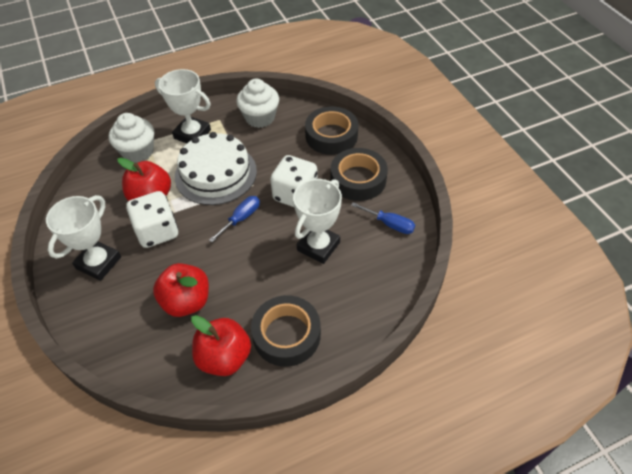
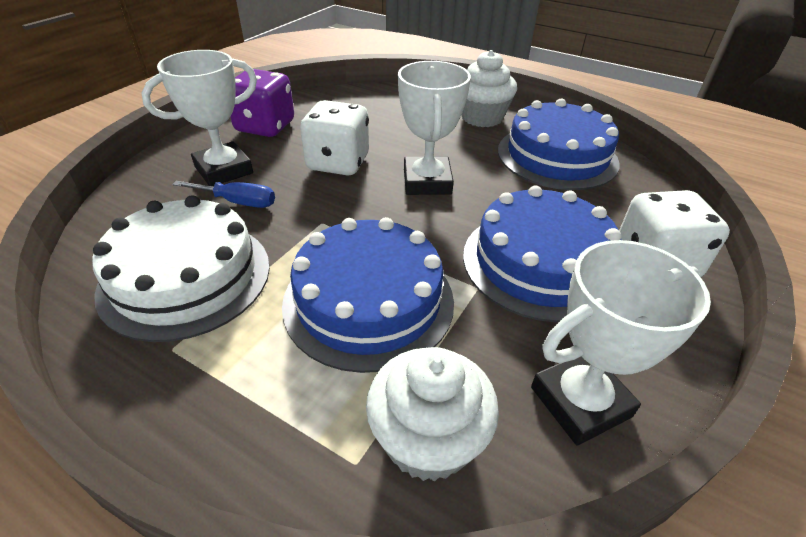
black tape: 3 -> 0
blue cake: 0 -> 3
blue screwdriver: 2 -> 1
purple dice: 0 -> 1
red apple: 3 -> 0

